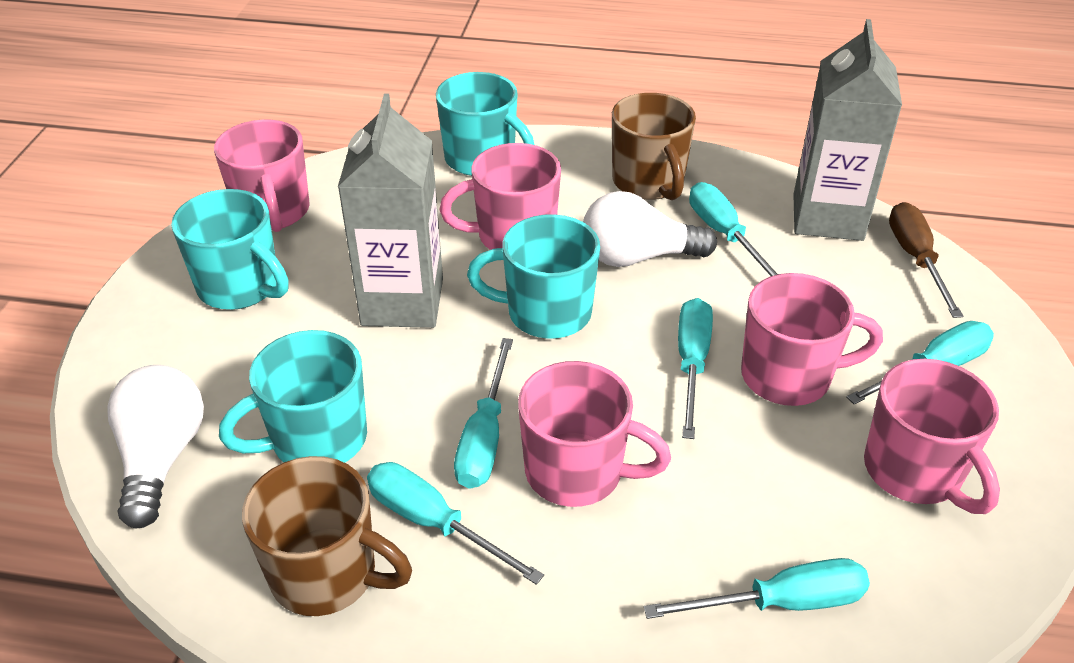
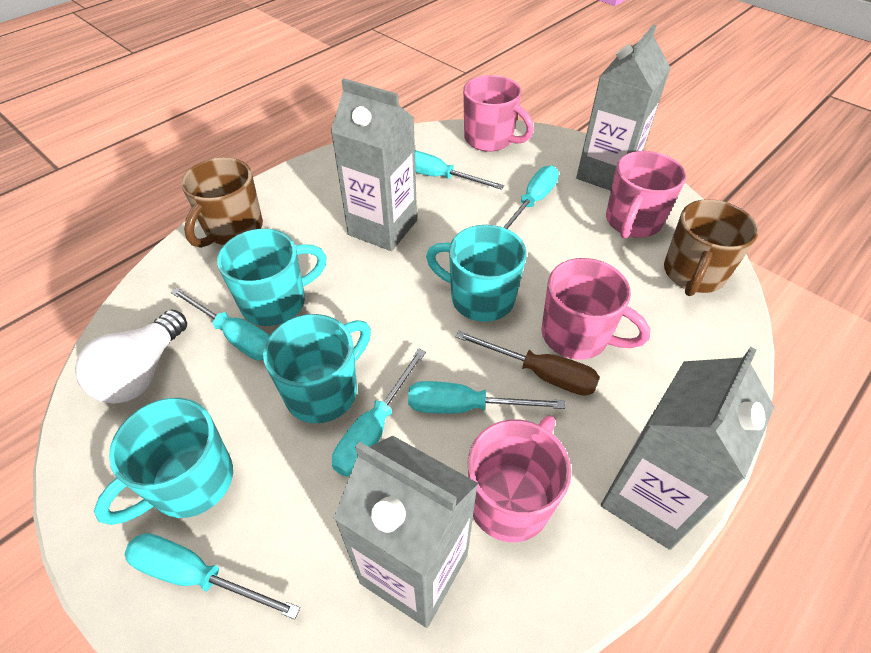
grey carton: 2 -> 4
pink mug: 5 -> 4
white light bulb: 2 -> 1

